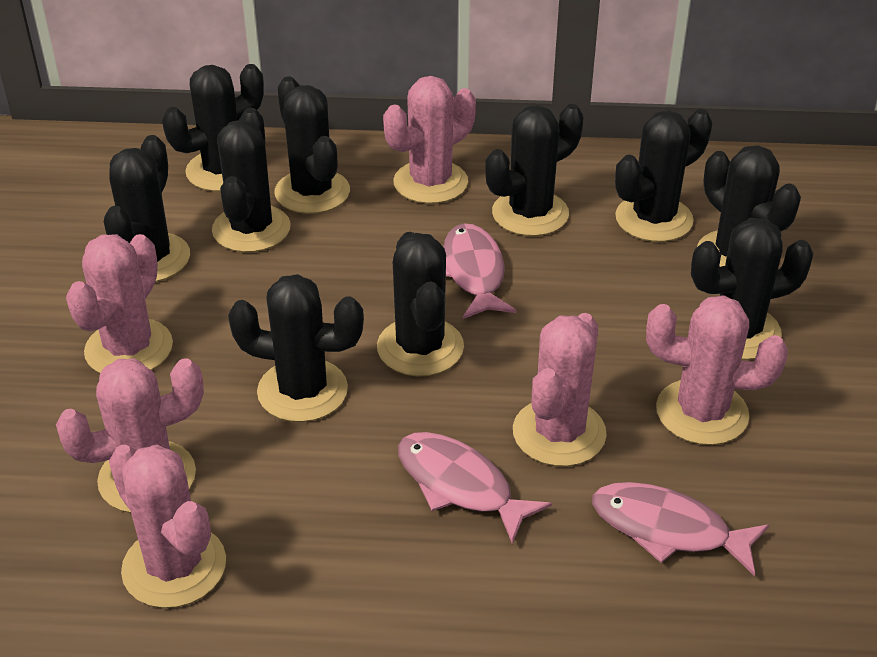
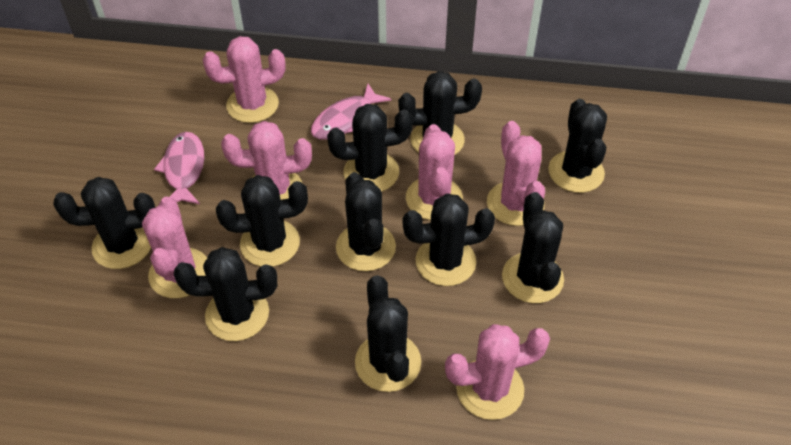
pink fish: 3 -> 2

